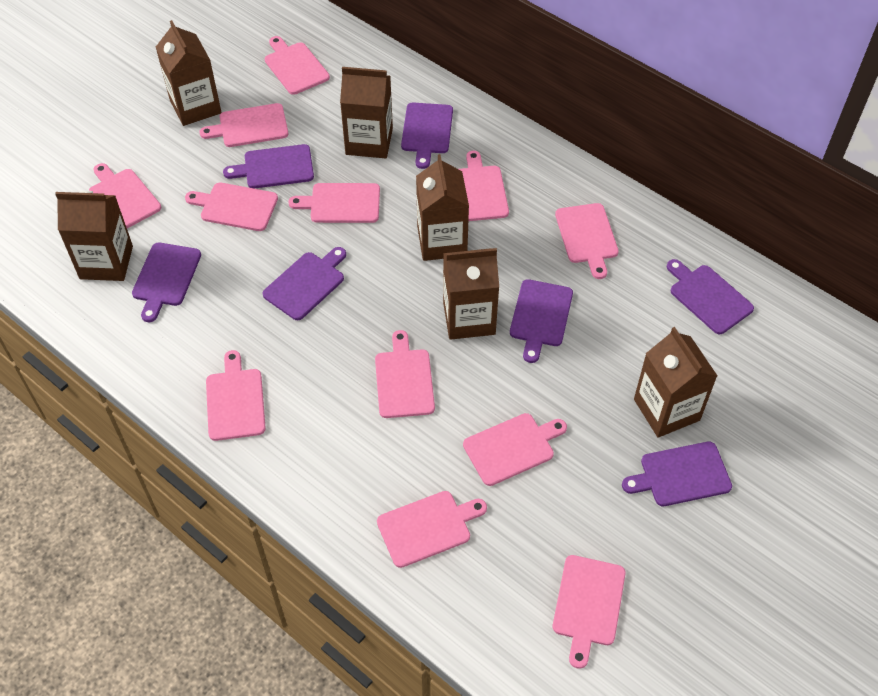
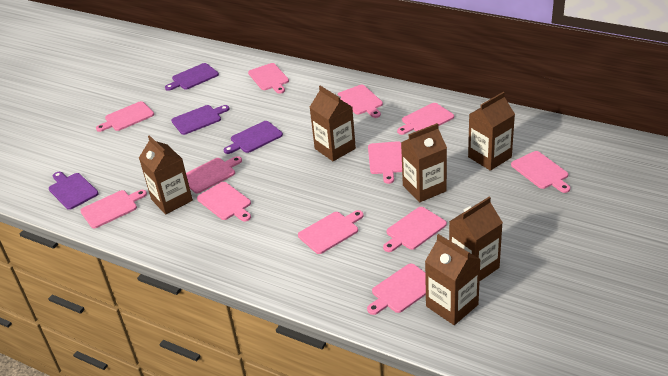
purple cutting board: 7 -> 4

